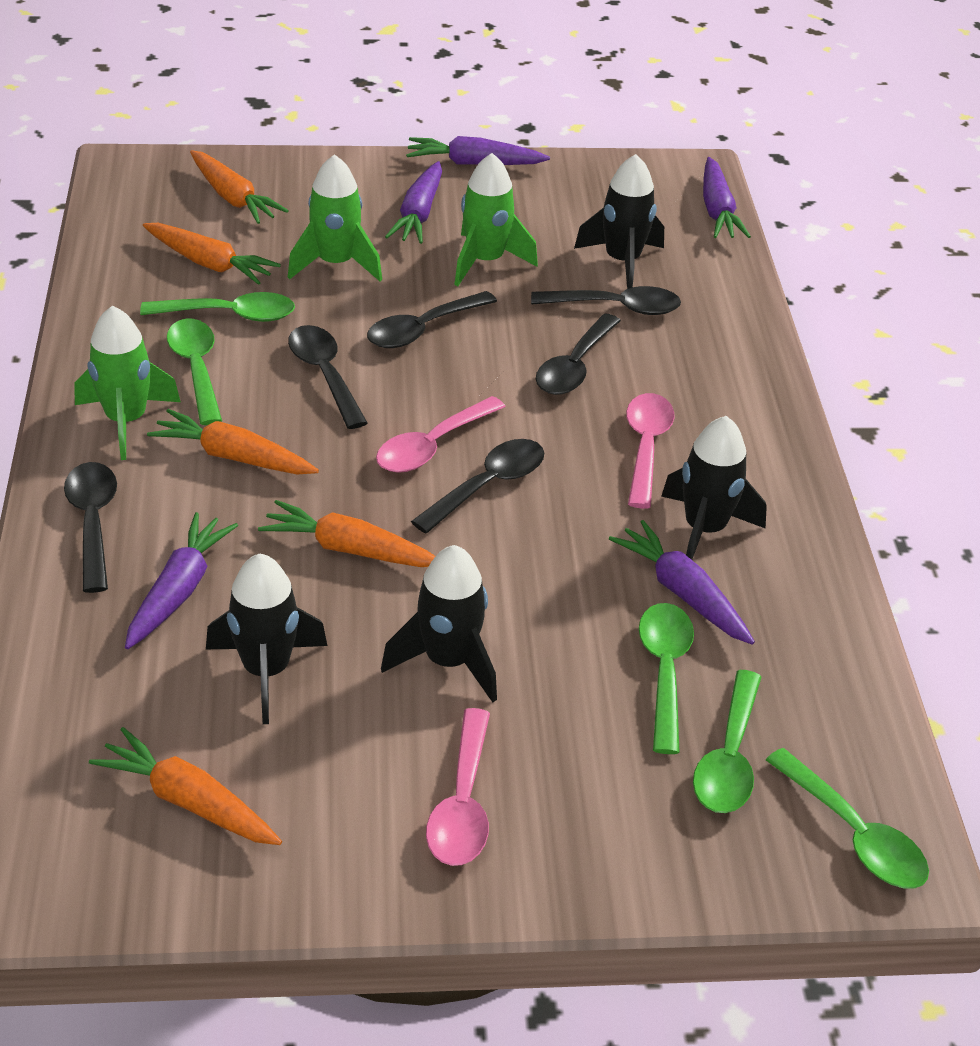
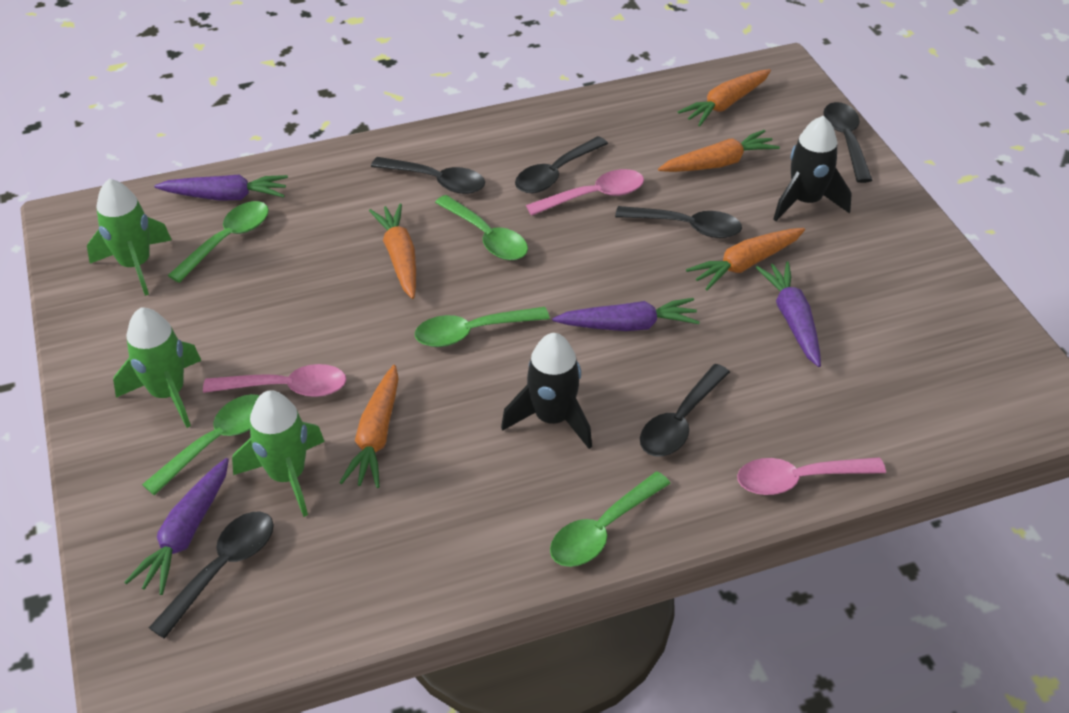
black rocket: 4 -> 2
purple carrot: 5 -> 4

